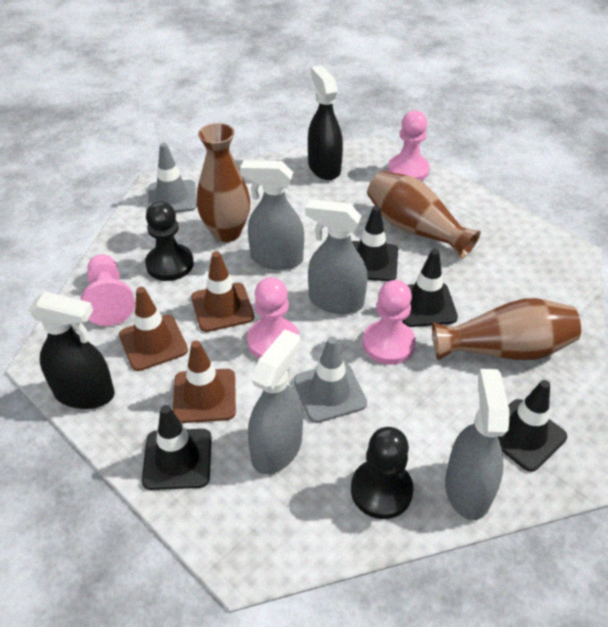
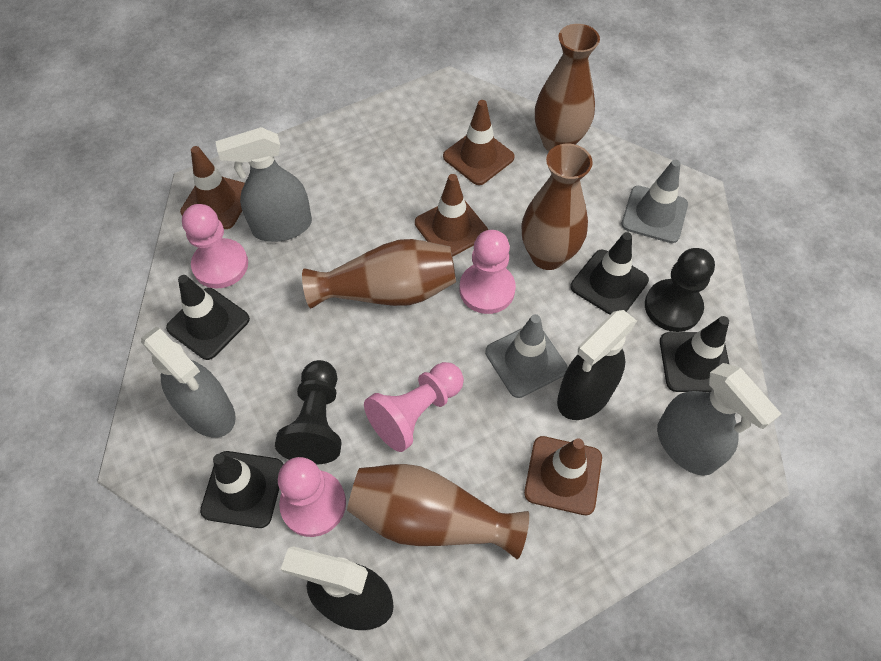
brown traffic cone: 3 -> 4
brown vase: 3 -> 4
grey spray bottle: 4 -> 3

